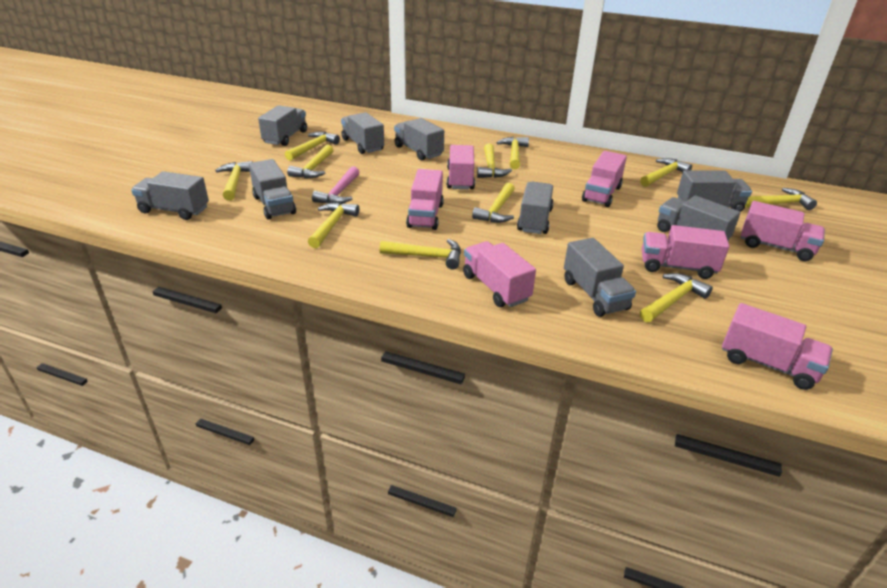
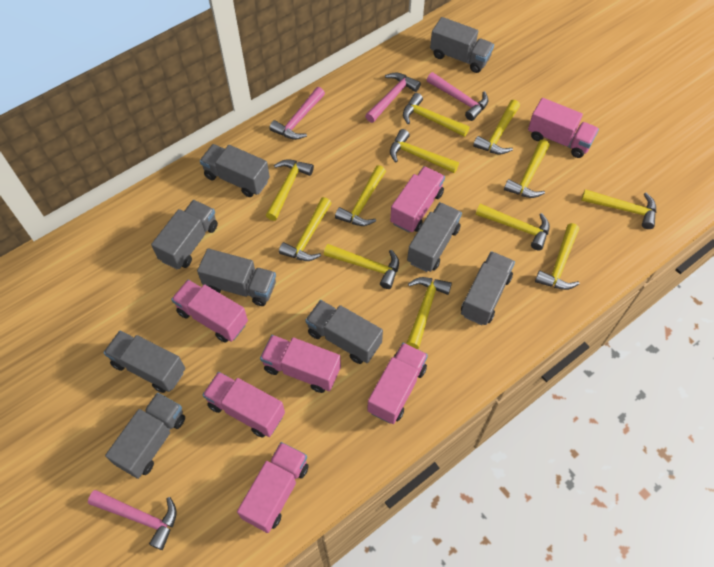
pink hammer: 1 -> 4
yellow hammer: 11 -> 12

